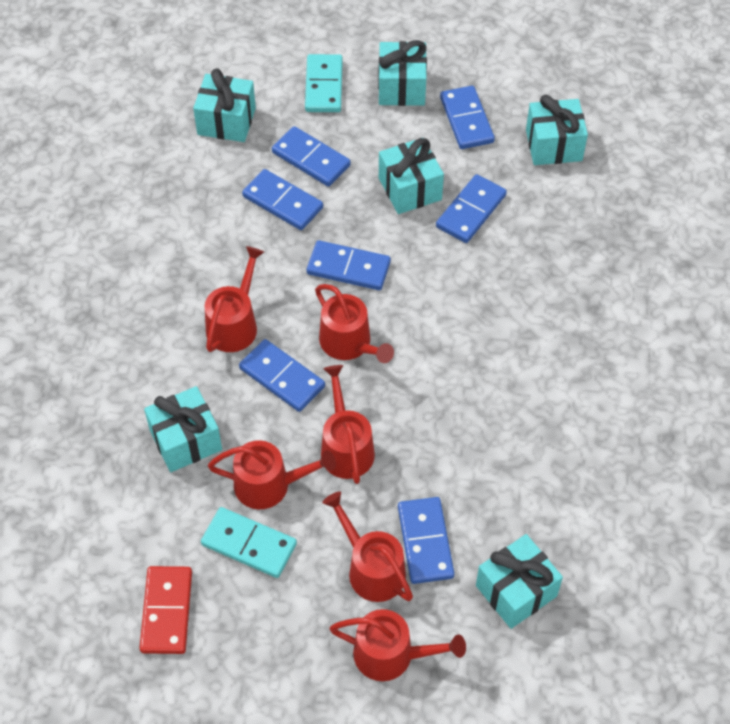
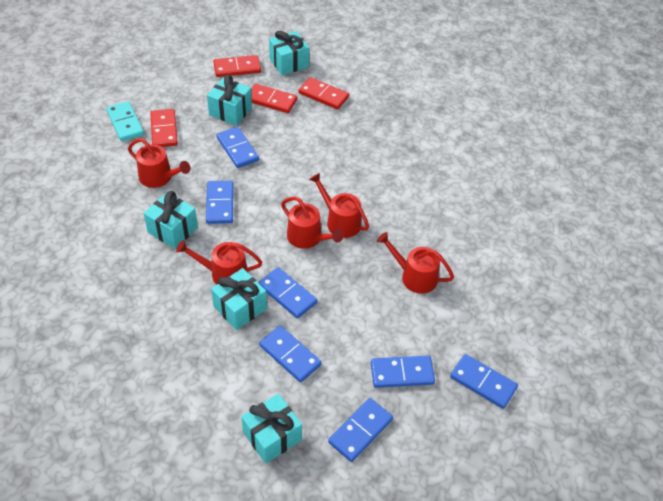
red domino: 1 -> 4
red watering can: 6 -> 5
turquoise domino: 2 -> 1
turquoise gift: 6 -> 5

